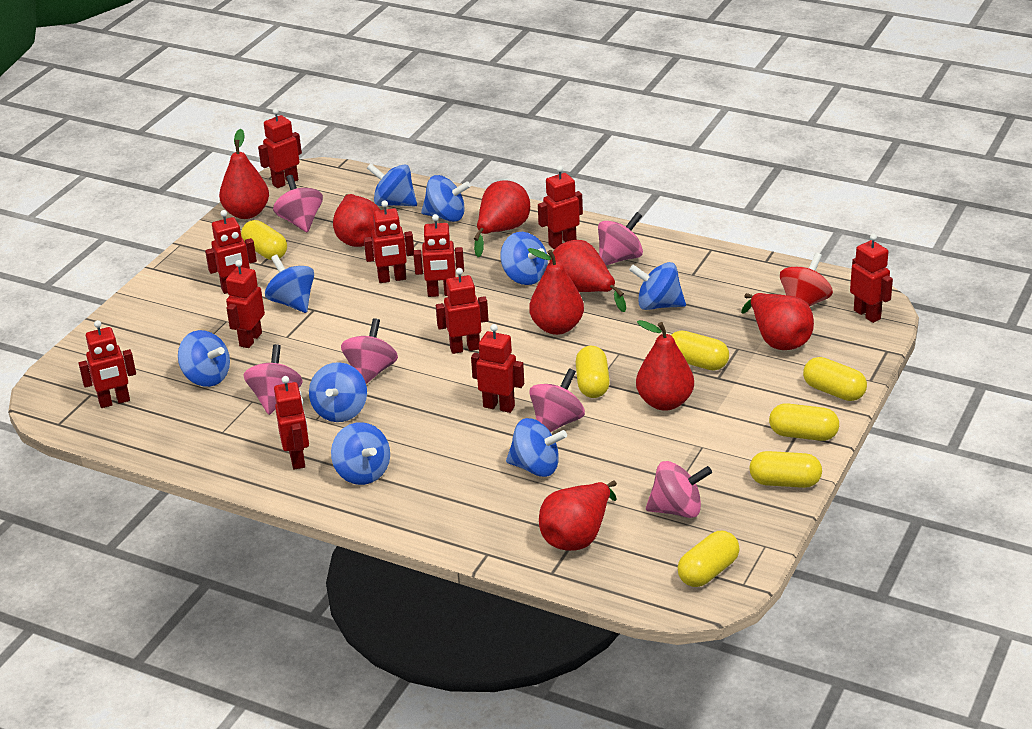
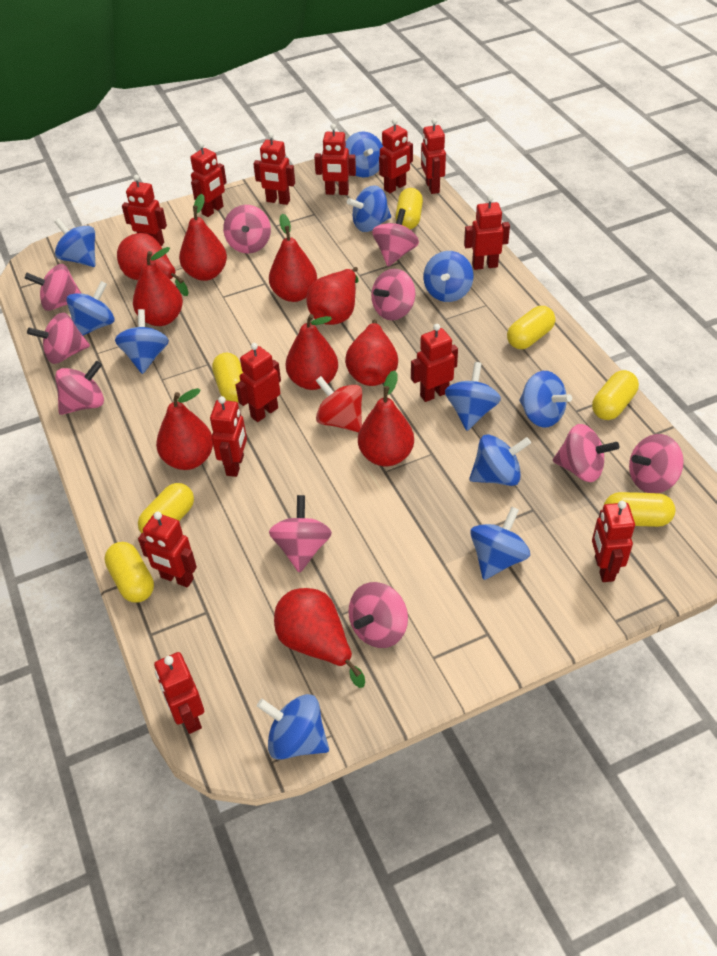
blue spinning top: 9 -> 11
pink spinning top: 6 -> 10
red pear: 8 -> 10
red robot: 11 -> 13

